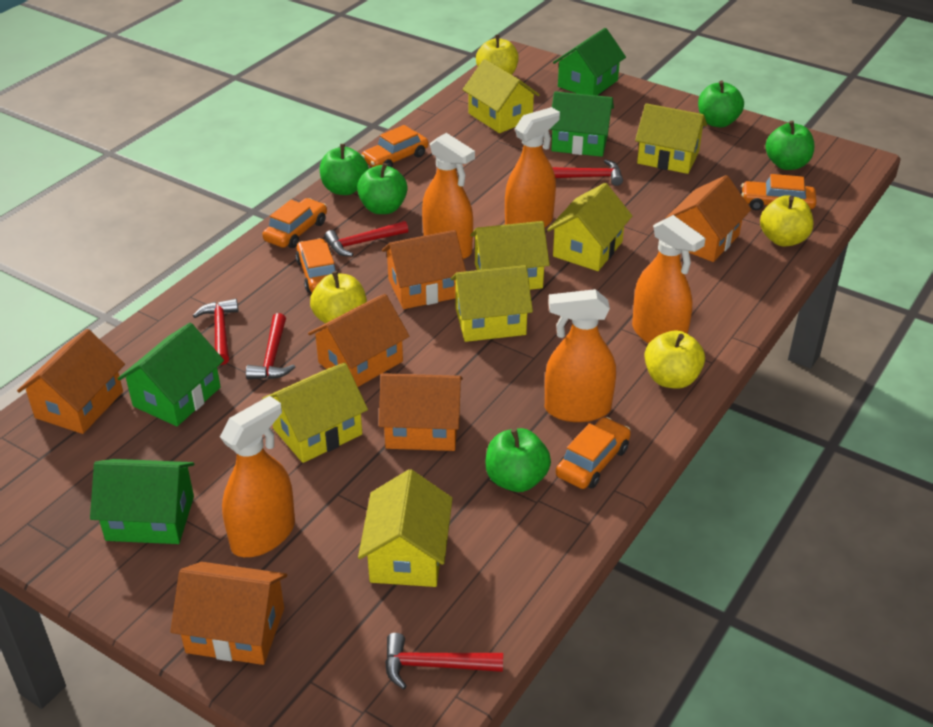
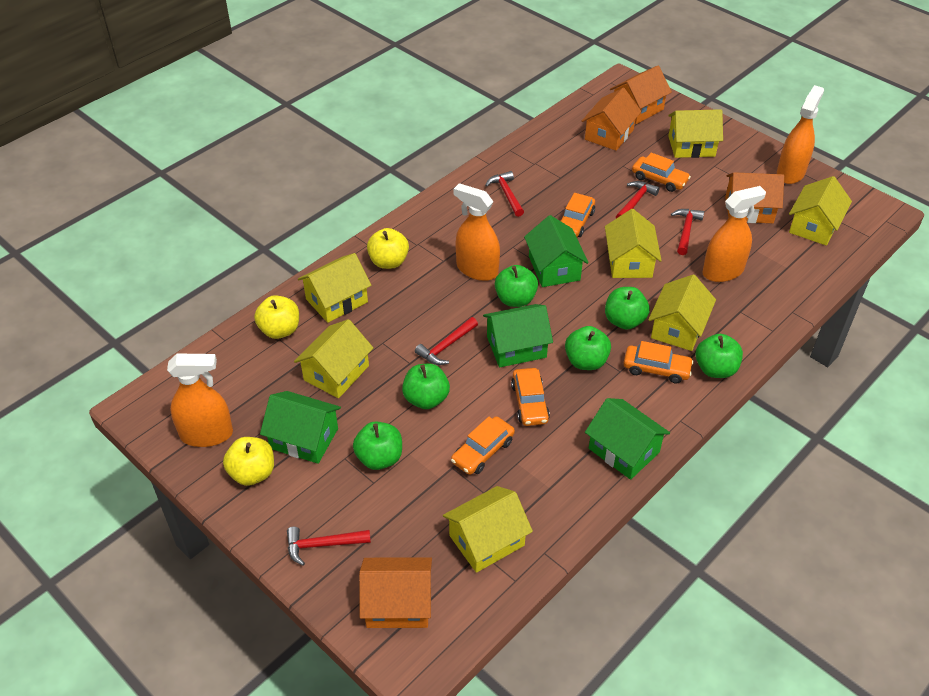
green apple: 5 -> 6
orange house: 6 -> 4
orange spray bottle: 5 -> 4
yellow apple: 4 -> 3

